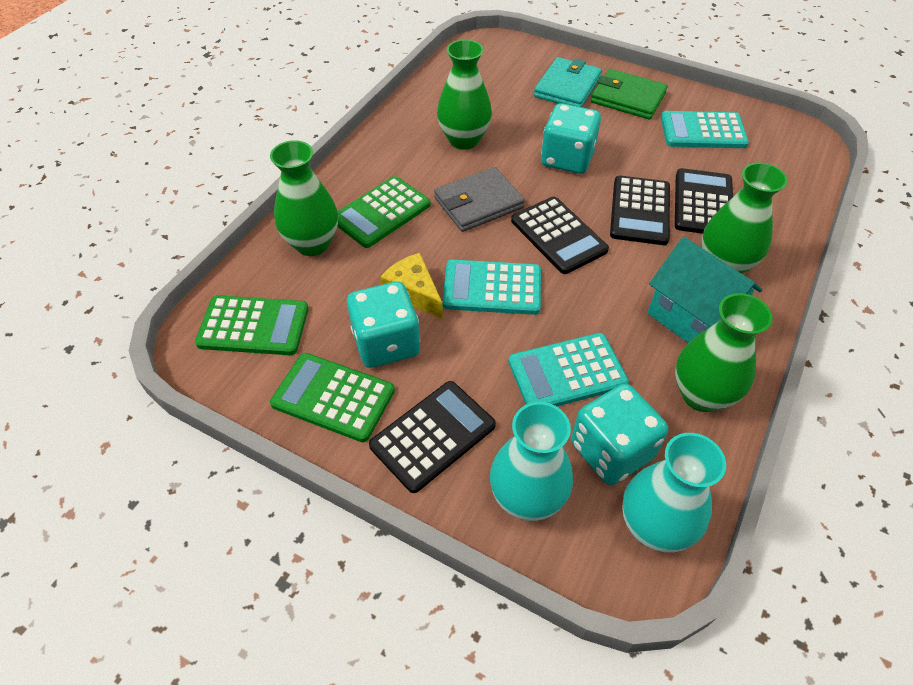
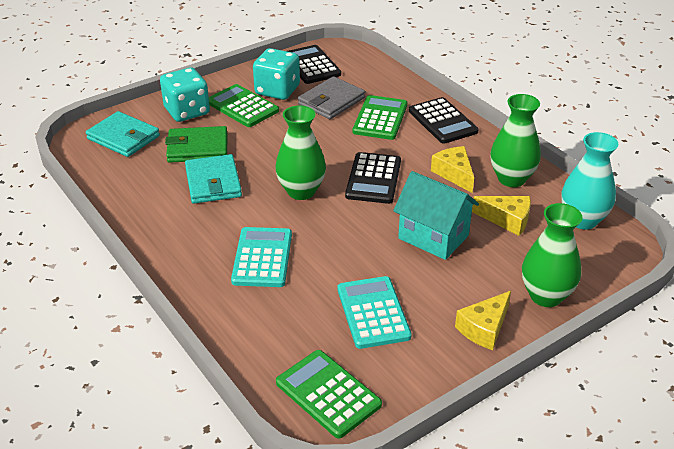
black calculator: 4 -> 3
green vase: 4 -> 3
turquoise calculator: 3 -> 2
turquoise dice: 3 -> 2
turquoise vase: 2 -> 1
turquoise wallet: 1 -> 2
yellow cheese: 1 -> 3

